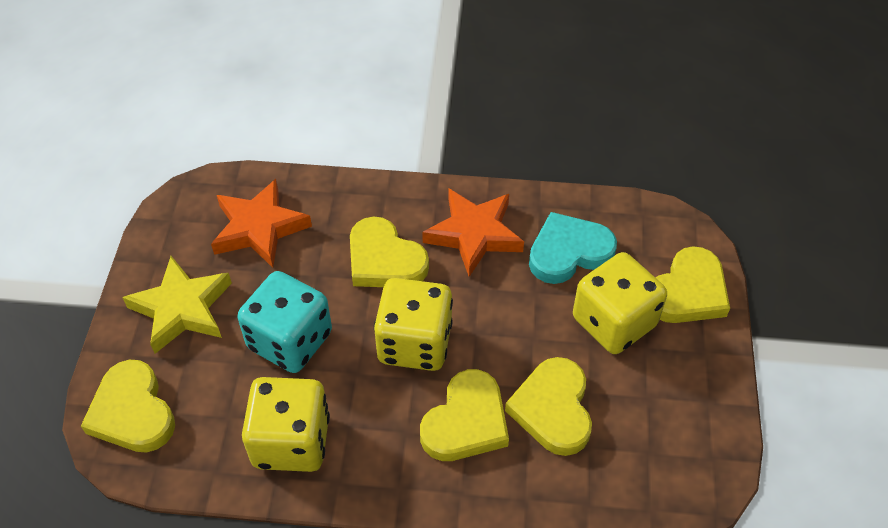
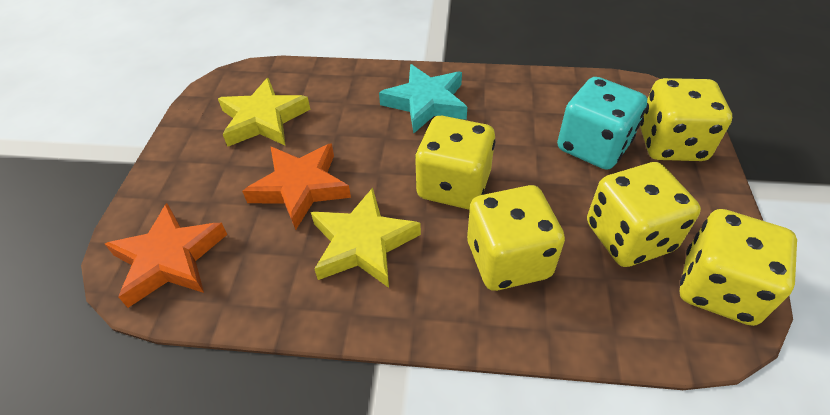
turquoise heart: 1 -> 0
turquoise star: 0 -> 1
yellow dice: 3 -> 5
yellow heart: 5 -> 0
yellow star: 1 -> 2

